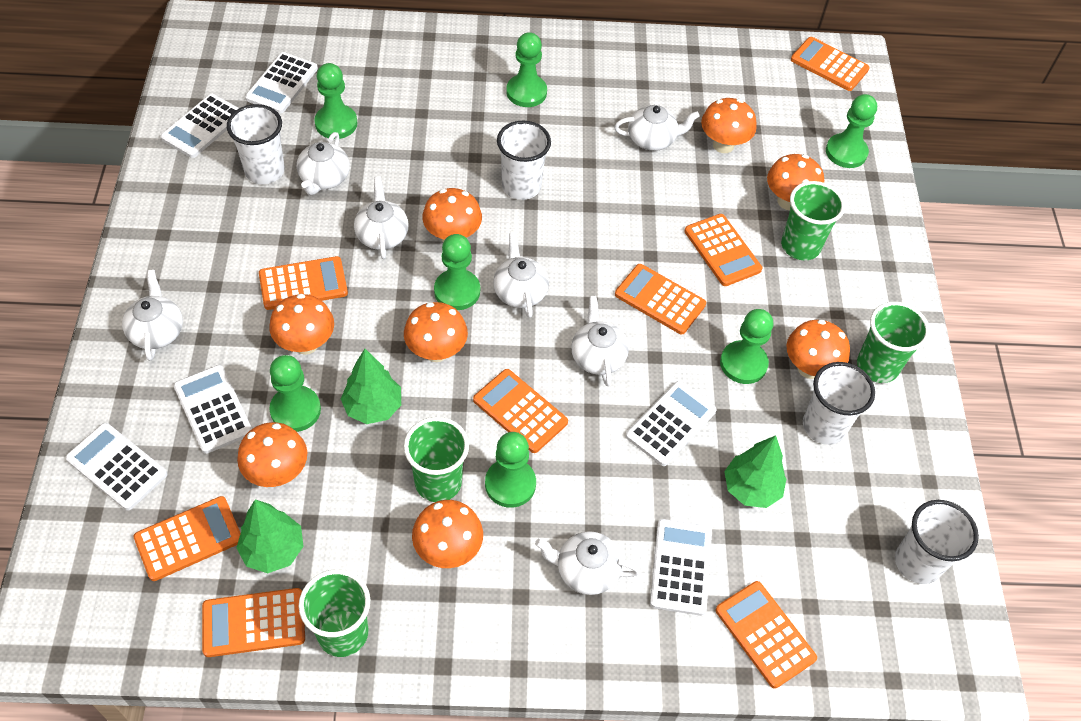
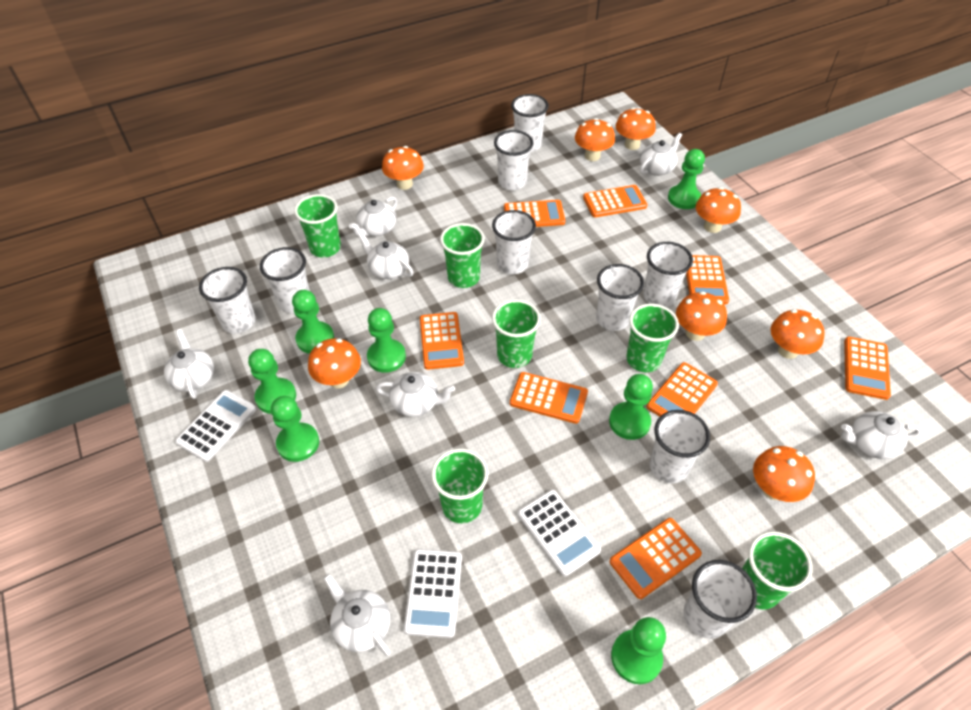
green cup: 4 -> 6
green tree: 3 -> 0
white calculator: 6 -> 3
white cup: 4 -> 9

